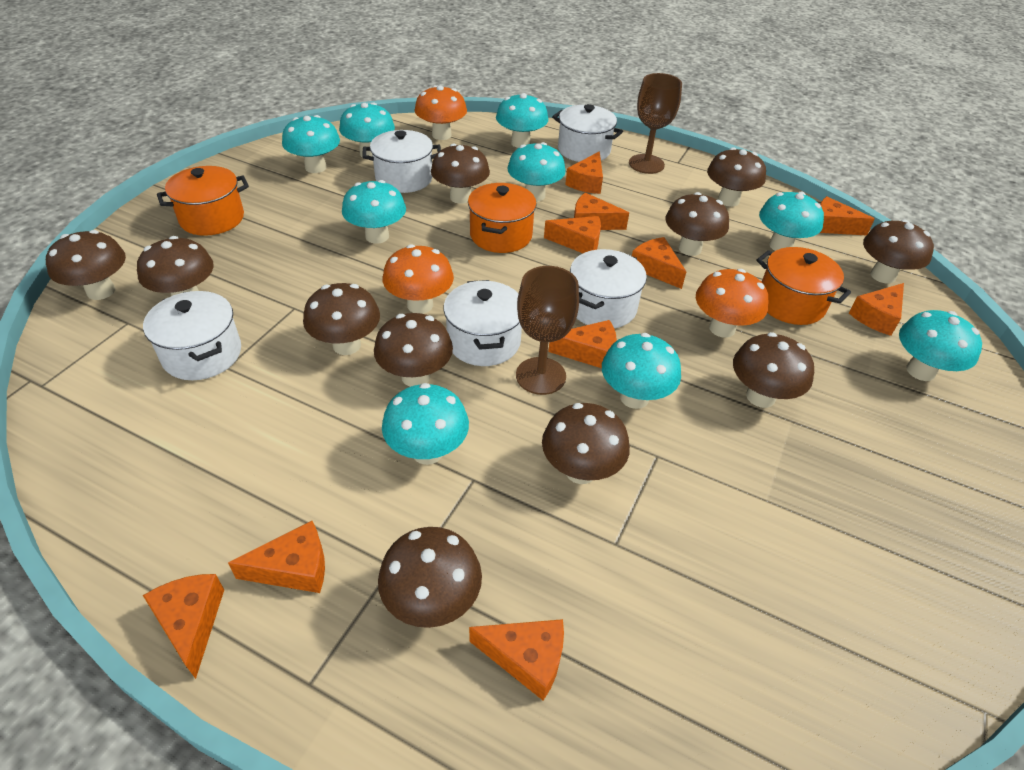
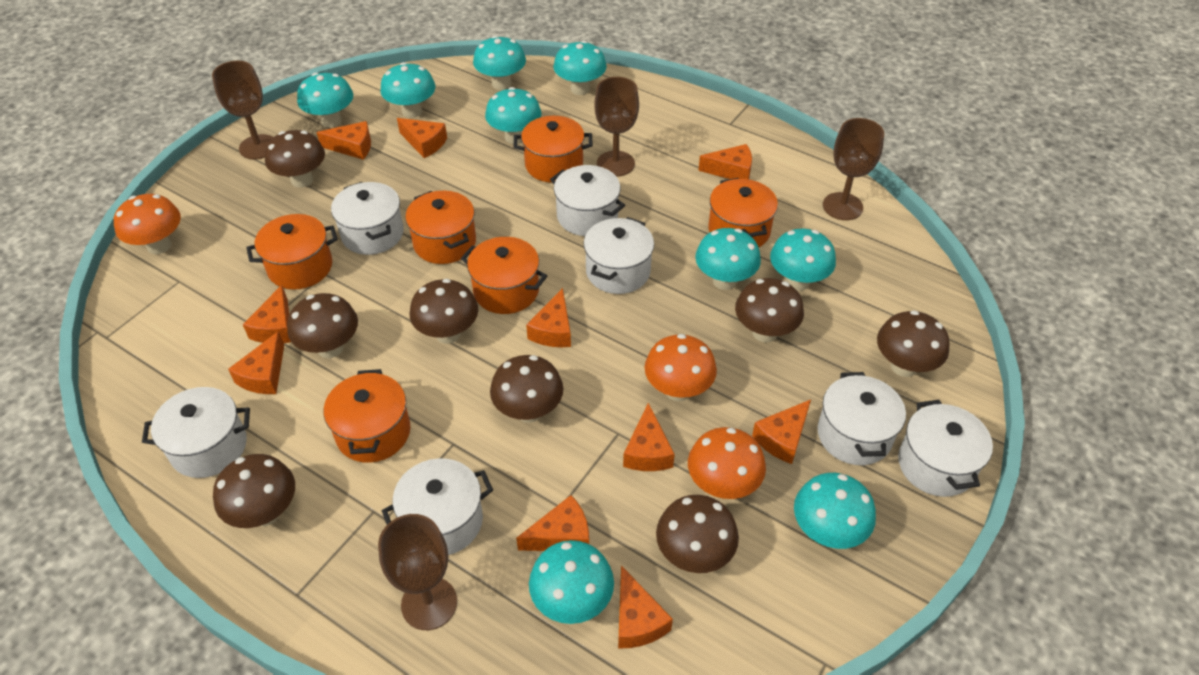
brown goblet: 2 -> 4
brown mushroom: 11 -> 8
orange pot: 3 -> 6
white pot: 5 -> 7

